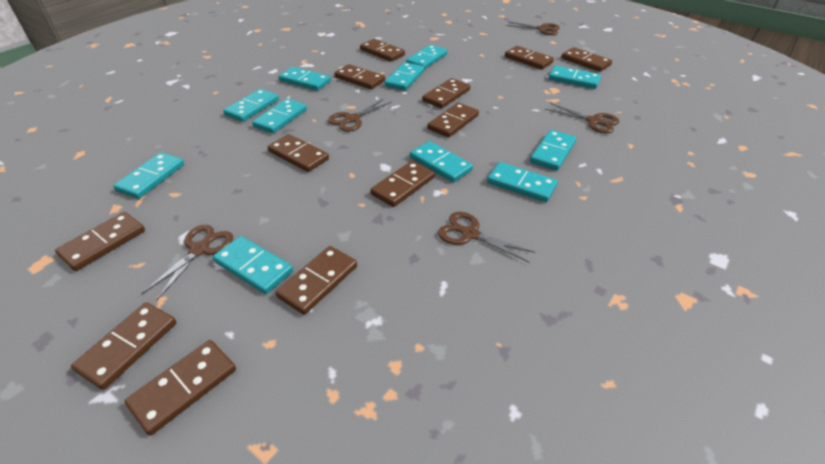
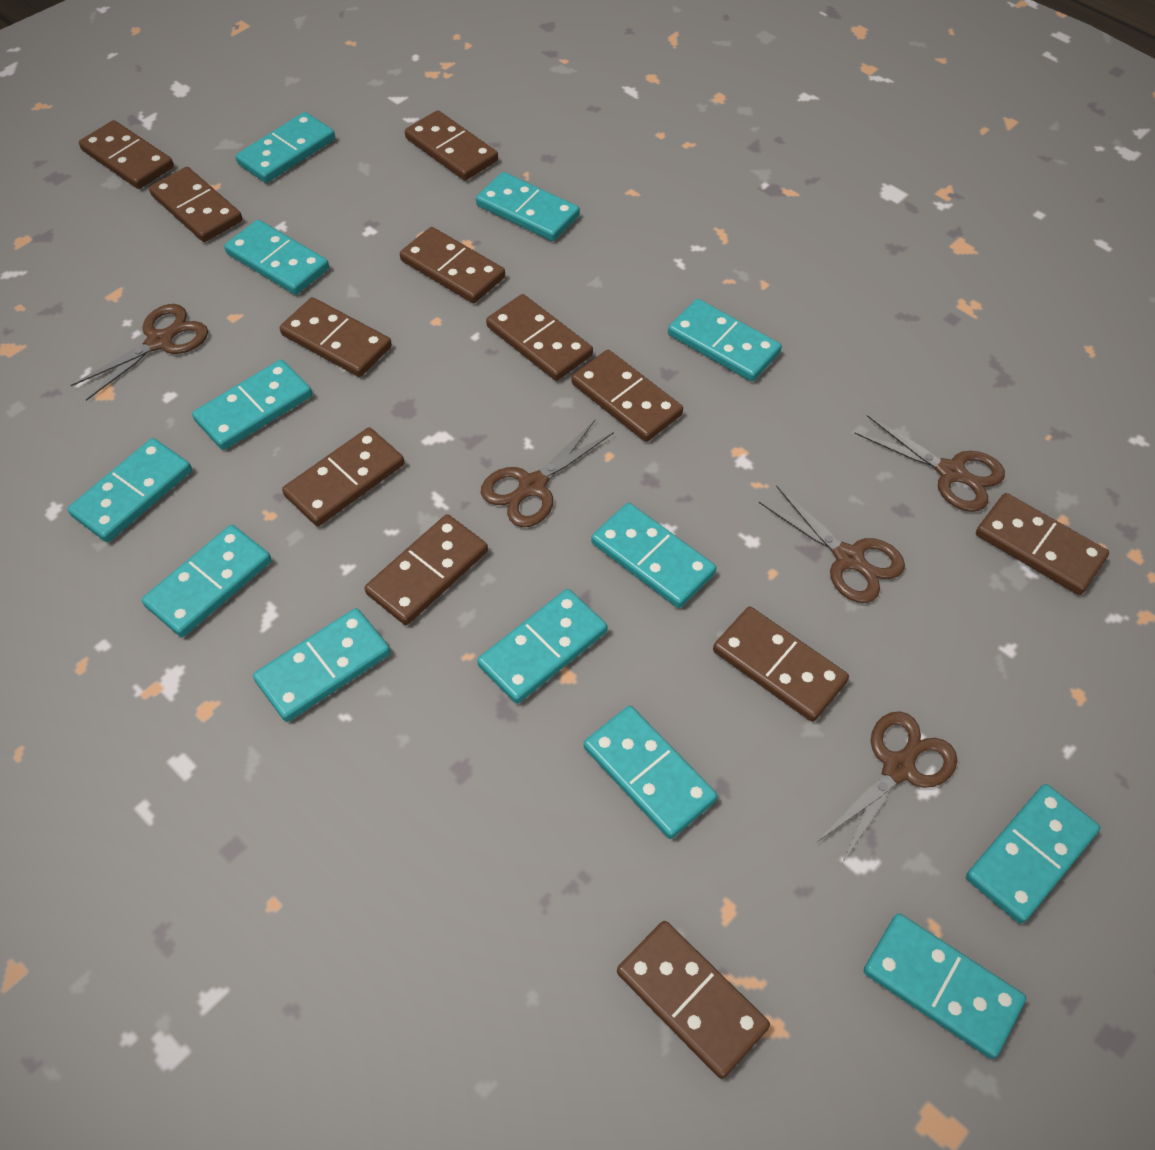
turquoise domino: 11 -> 13

